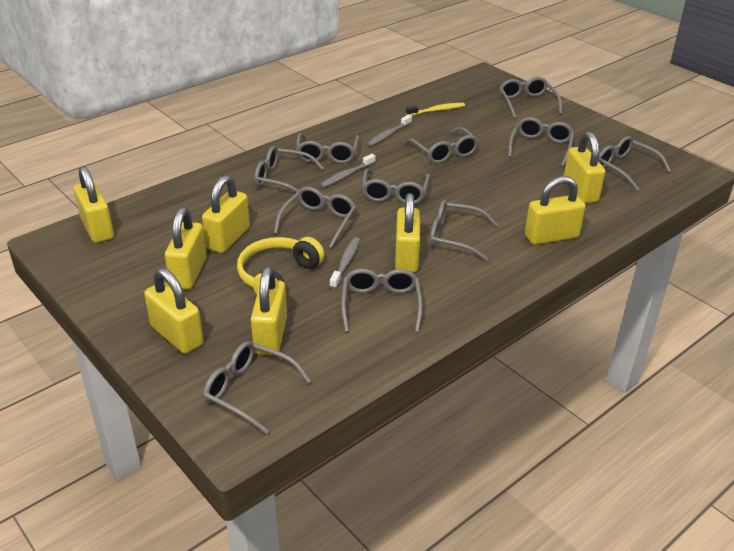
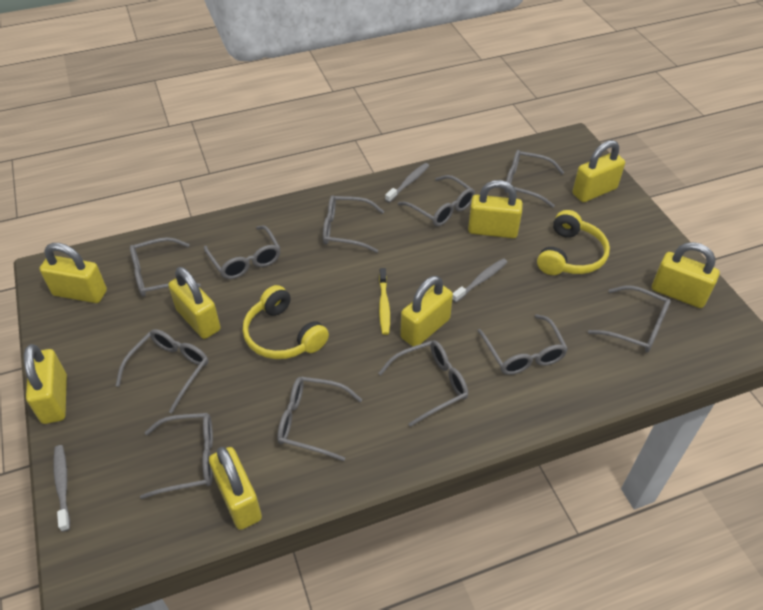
yellow headphones: 1 -> 2

